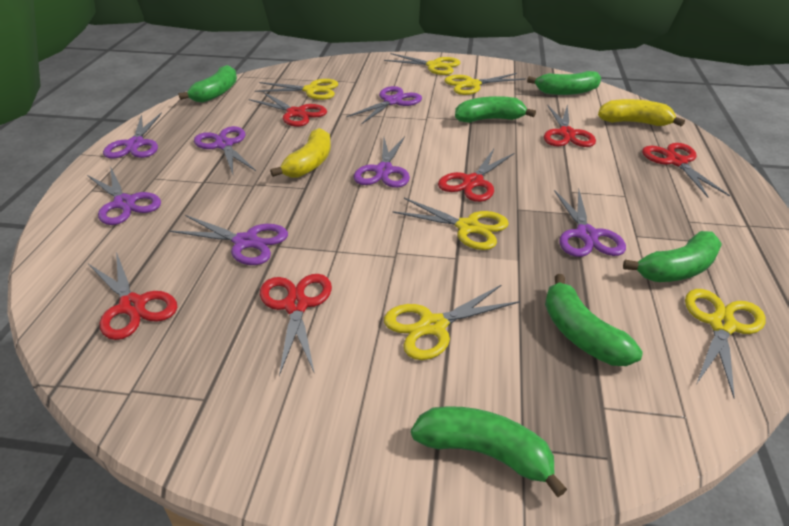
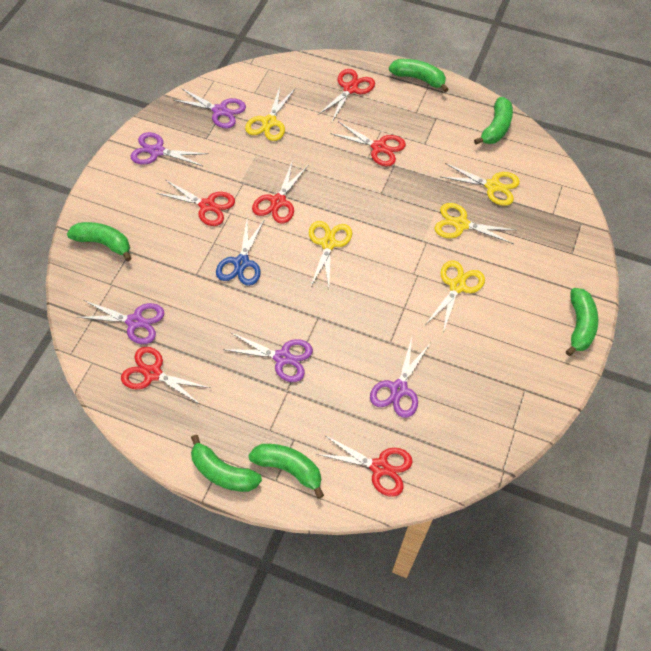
blue scissors: 0 -> 1
purple scissors: 7 -> 5
yellow banana: 2 -> 0
yellow scissors: 6 -> 5

